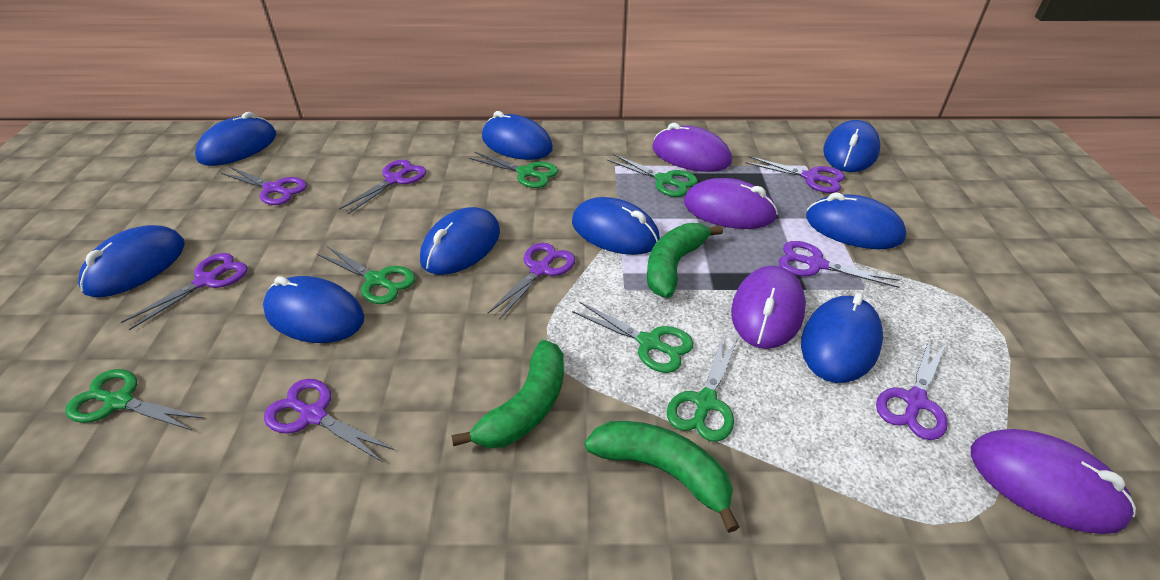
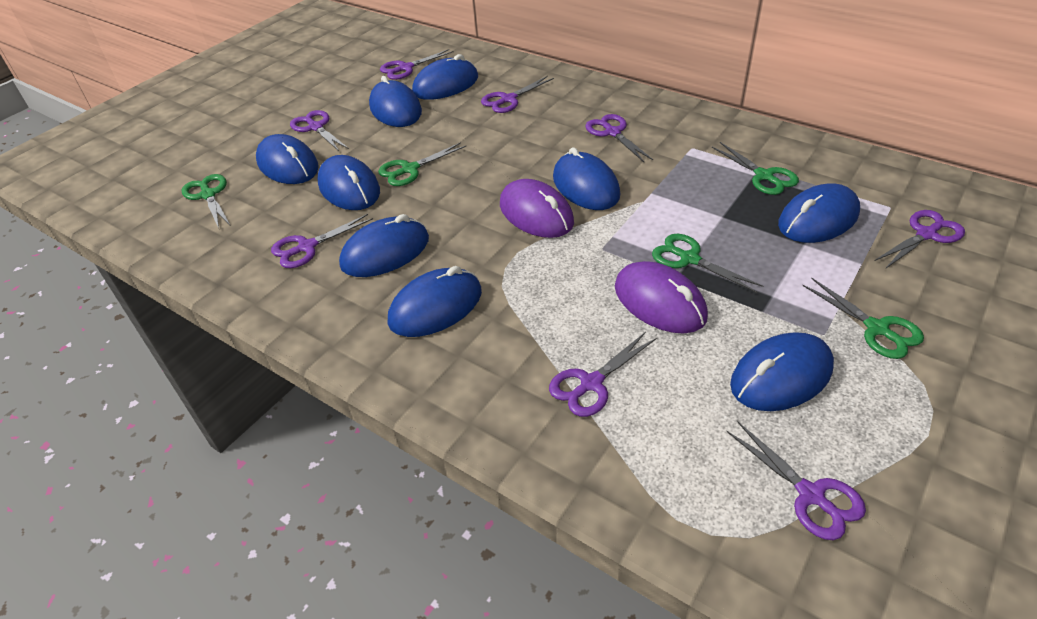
green banana: 3 -> 0
green scissors: 6 -> 5
purple mouse: 4 -> 2

